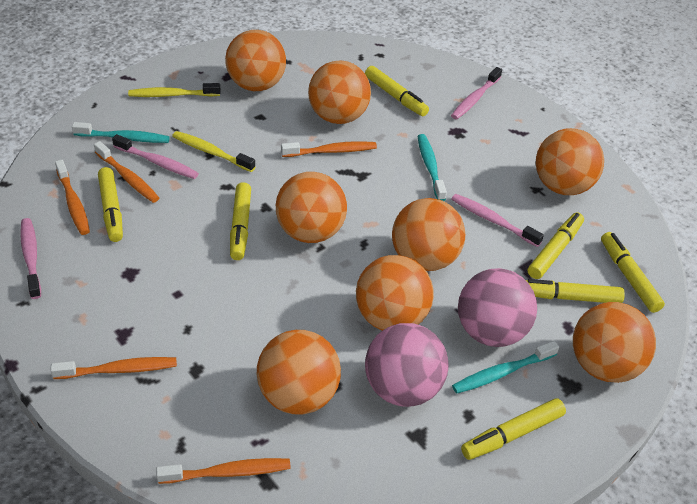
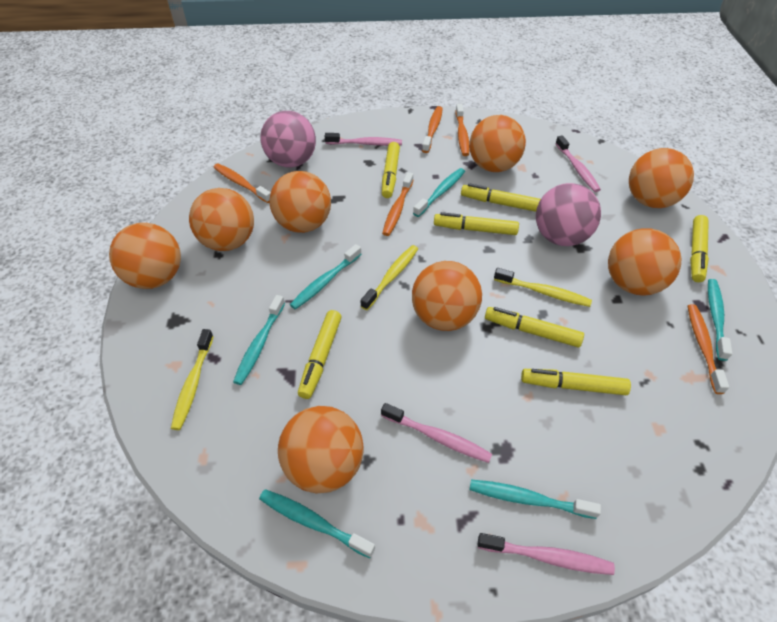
turquoise toothbrush: 3 -> 6
yellow toothbrush: 2 -> 3

